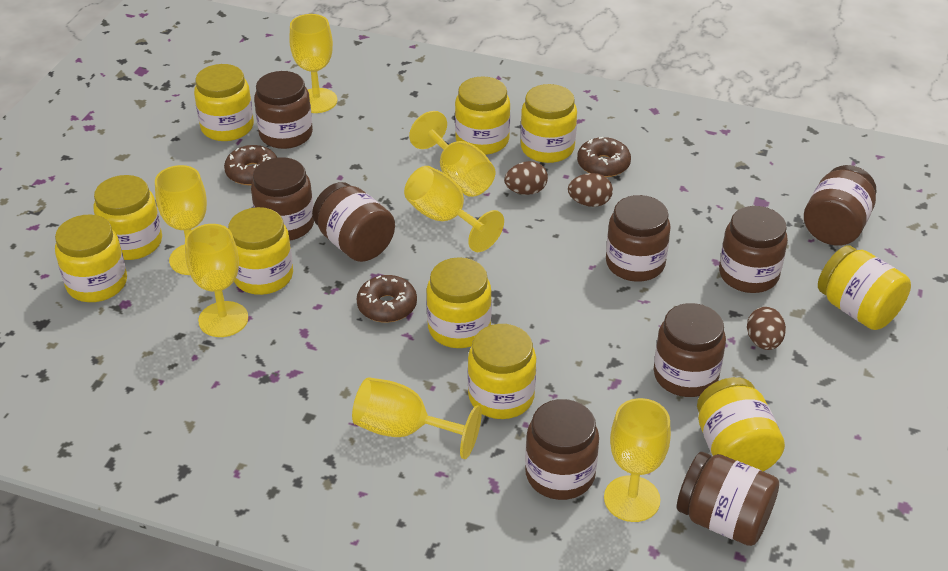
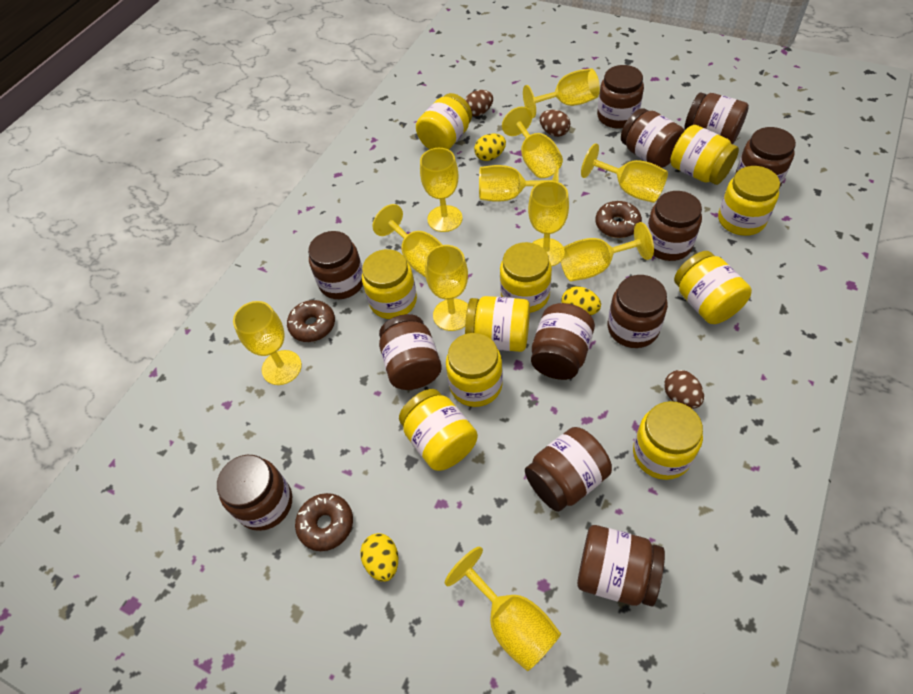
brown jar: 9 -> 12
yellow egg: 0 -> 3
yellow goblet: 7 -> 11

